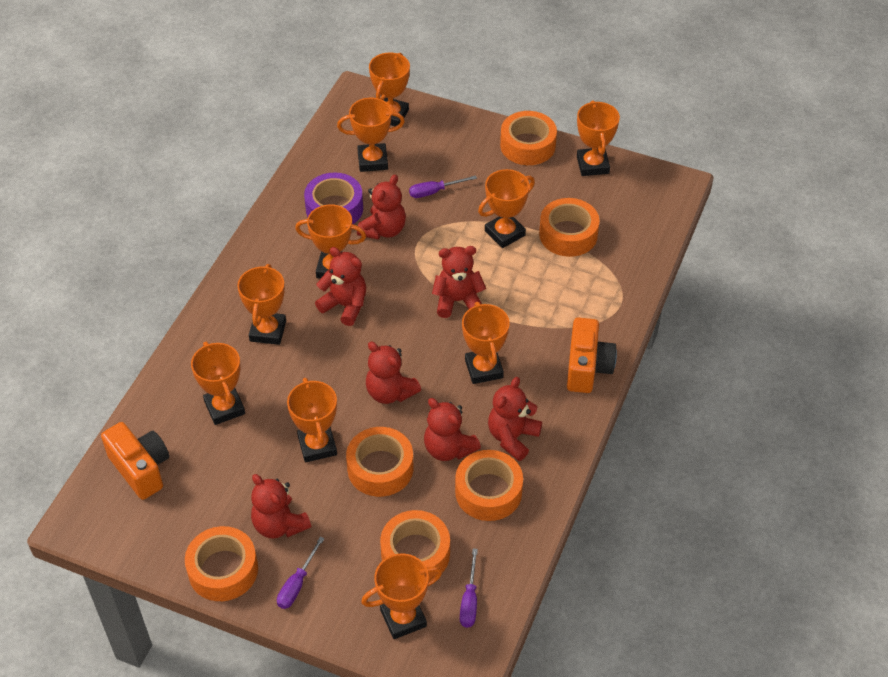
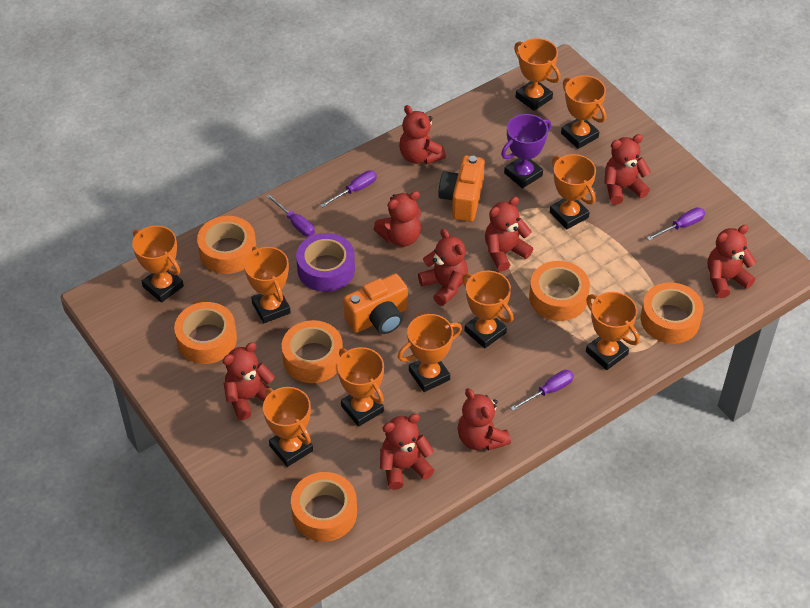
purple screwdriver: 3 -> 4
purple trophy: 0 -> 1
red teddy bear: 7 -> 9

